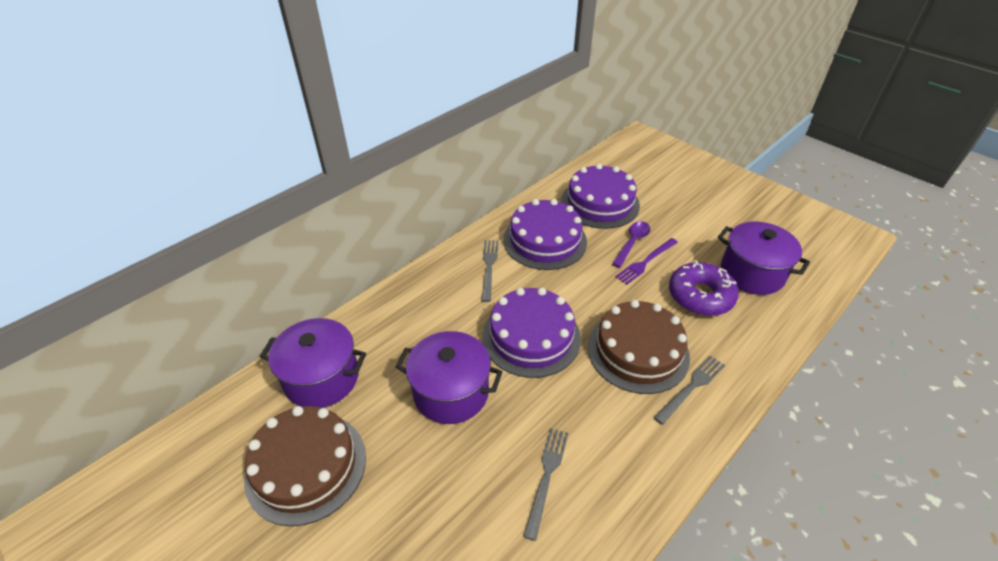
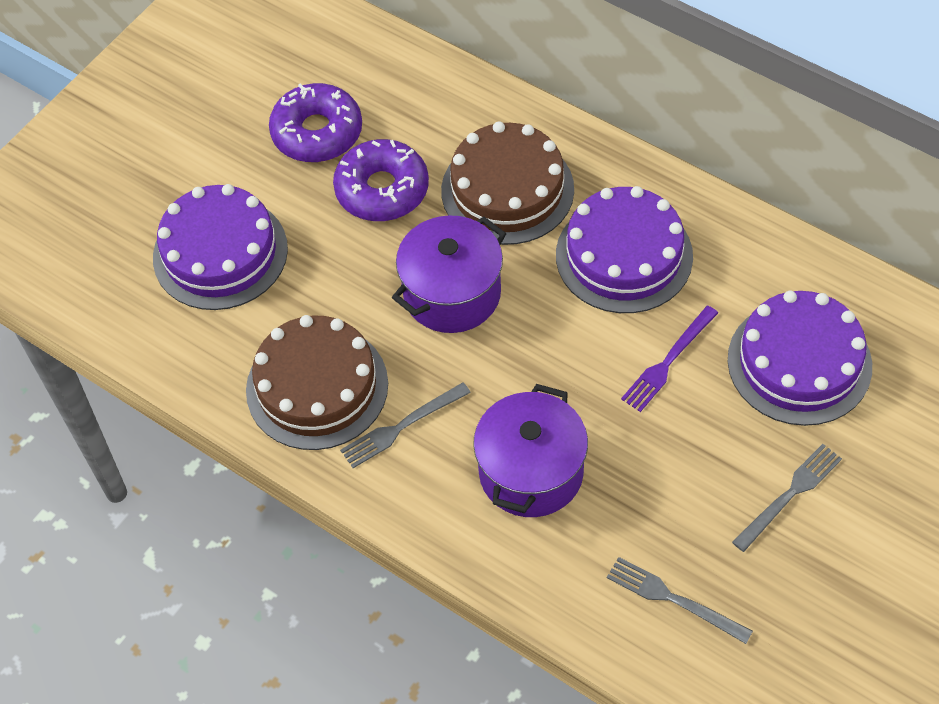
purple donut: 1 -> 2
purple pot: 3 -> 2
purple spoon: 1 -> 0

